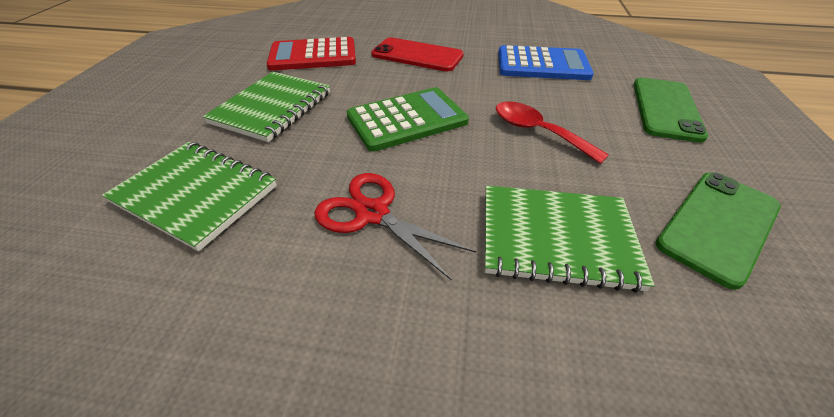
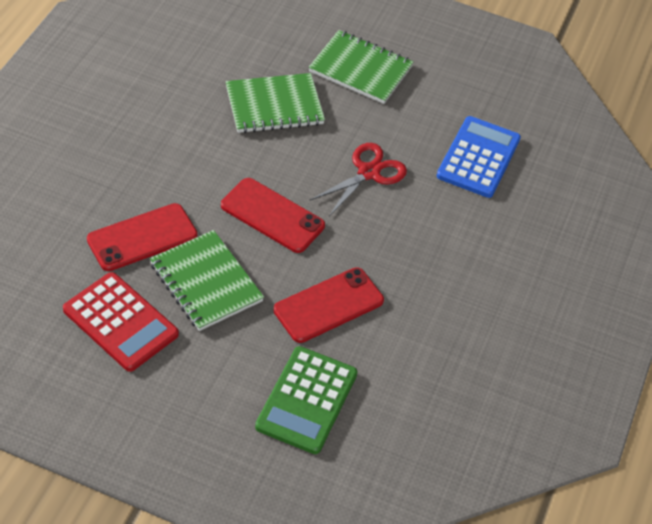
green phone: 2 -> 0
red phone: 1 -> 3
red spoon: 1 -> 0

